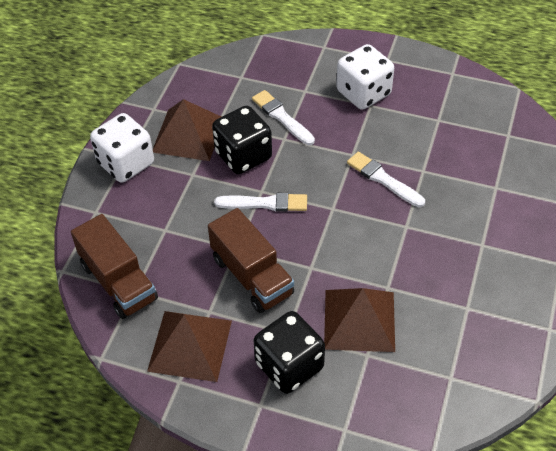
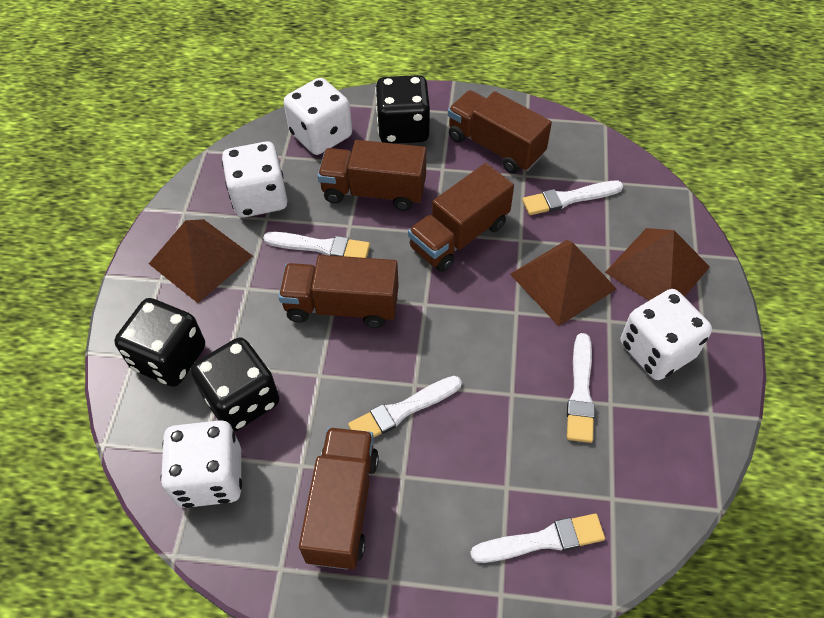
black dice: 2 -> 3
brown truck: 2 -> 5
white brush: 3 -> 5
white dice: 2 -> 4

